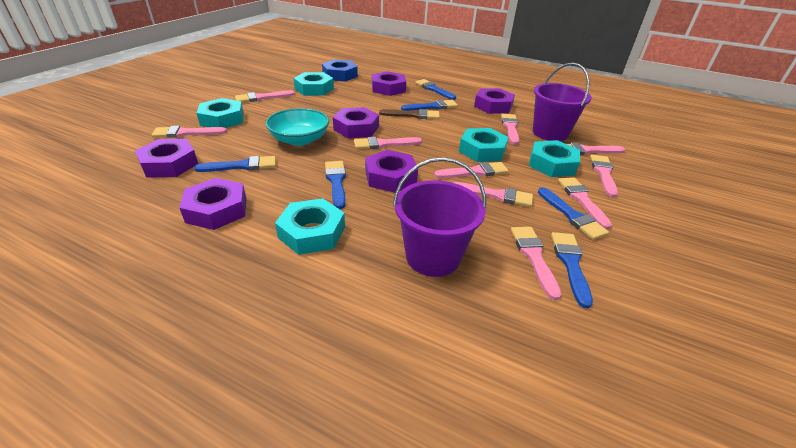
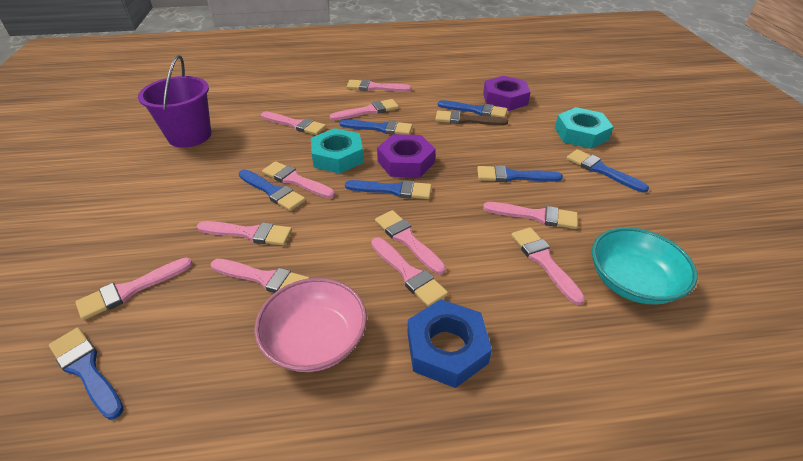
blue brush: 6 -> 7
pink bowl: 0 -> 1
pink brush: 10 -> 11
purple bucket: 2 -> 1
purple nut: 6 -> 2
turquoise nut: 5 -> 2

